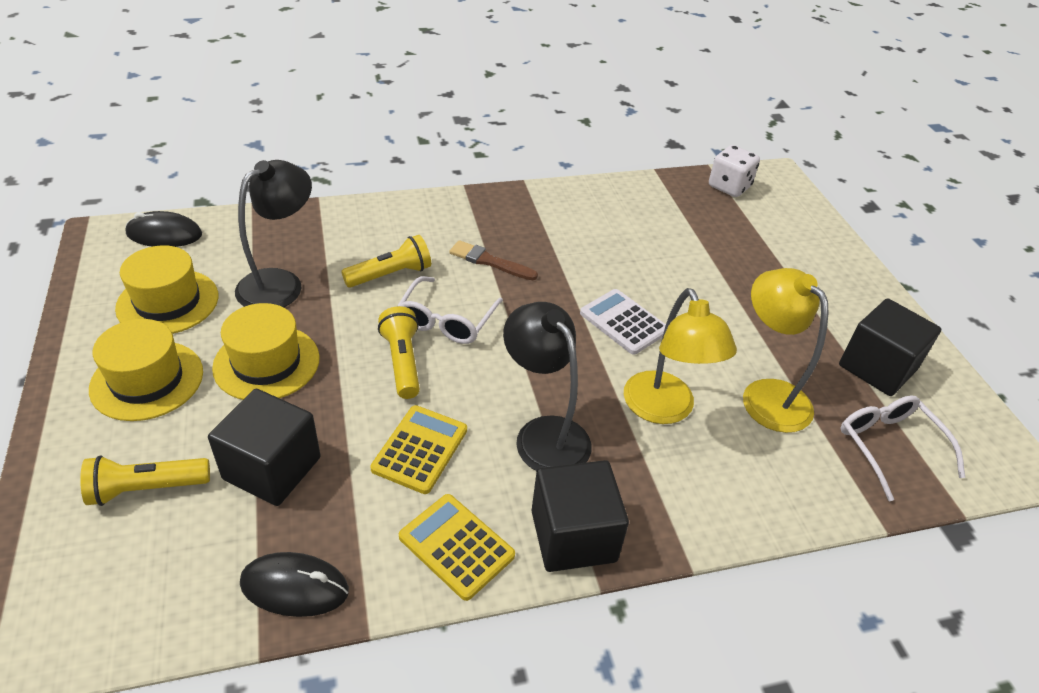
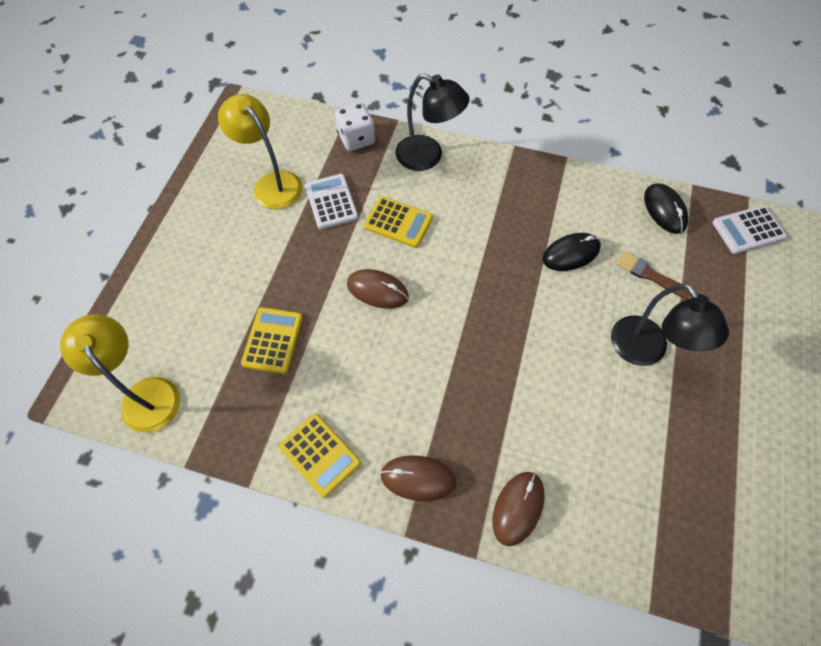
black cube: 3 -> 0
brown mouse: 0 -> 3
white calculator: 1 -> 2
white glasses: 2 -> 0
yellow calculator: 2 -> 3
yellow flashlight: 3 -> 0
yellow hat: 3 -> 0

